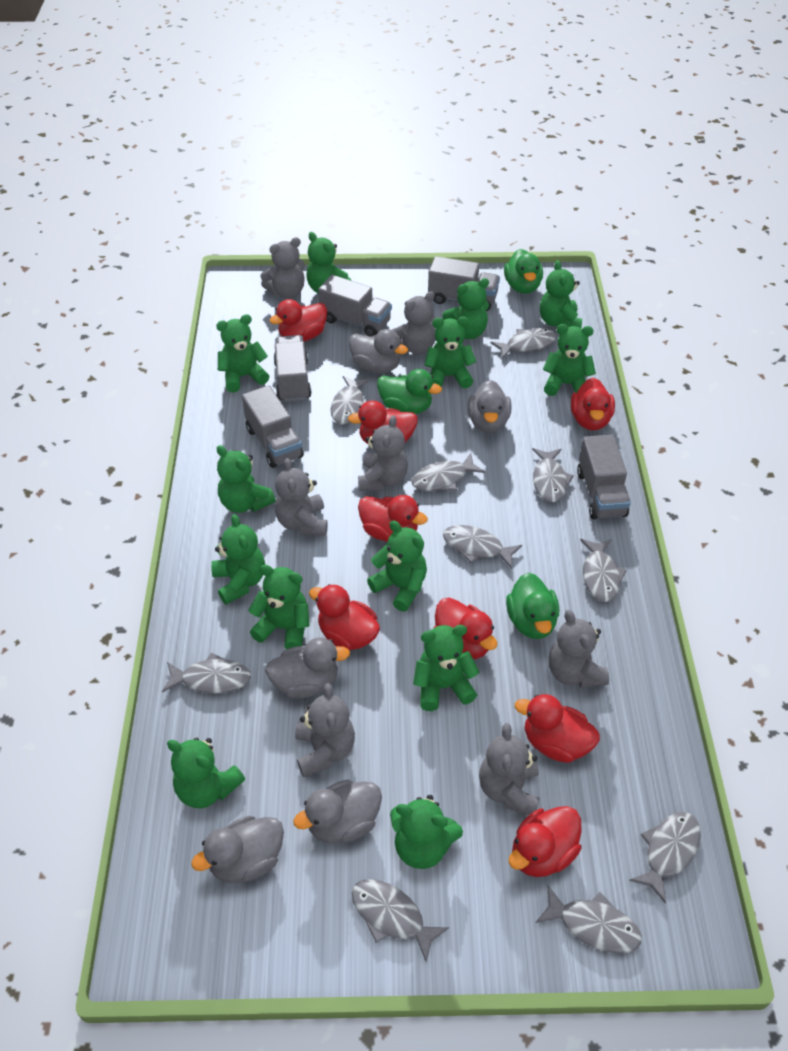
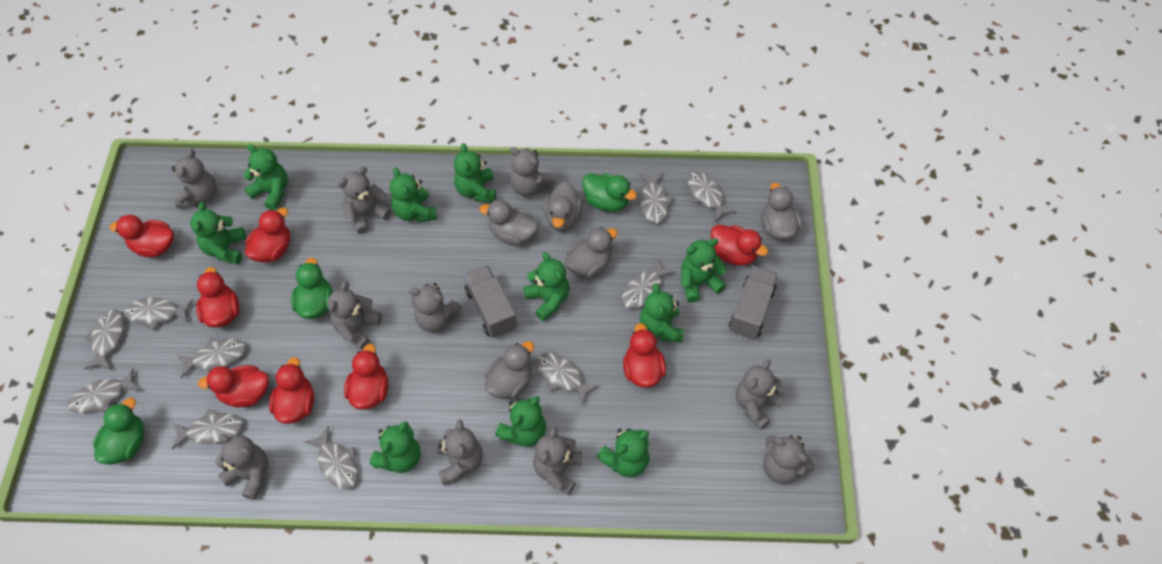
green teddy bear: 13 -> 10
grey teddy bear: 7 -> 10
grey truck: 5 -> 2

